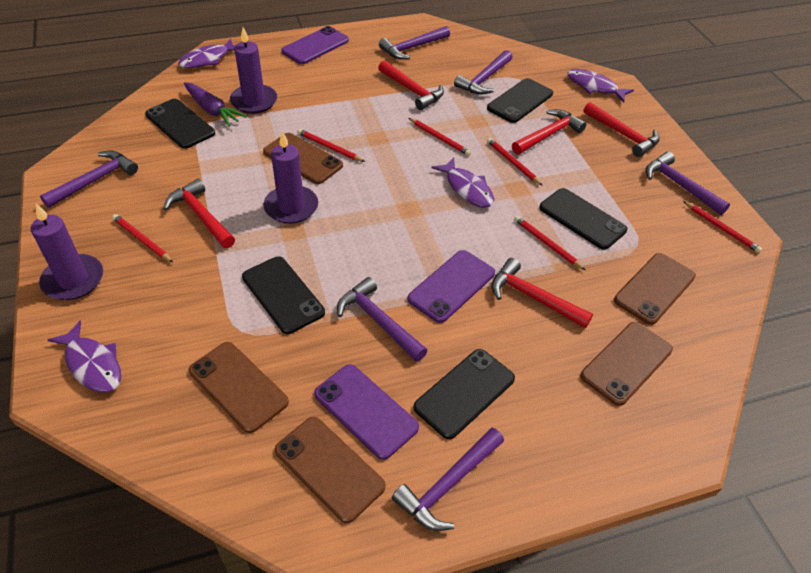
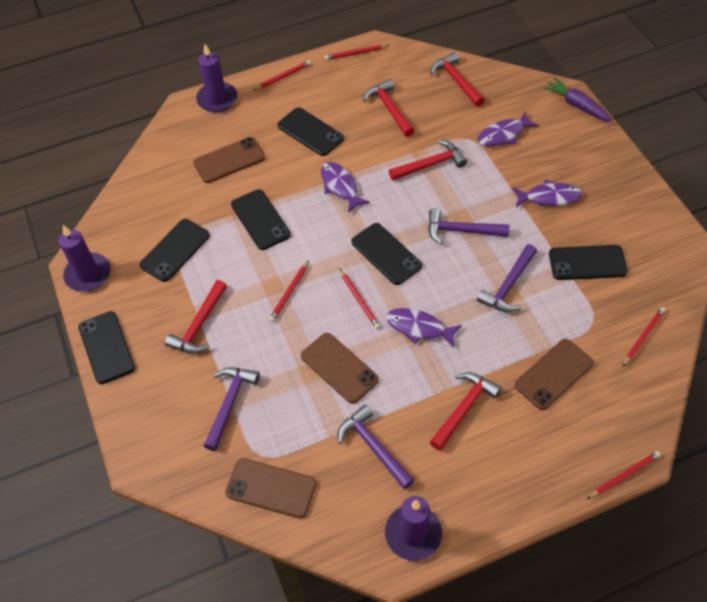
black phone: 5 -> 6
brown phone: 5 -> 4
purple hammer: 6 -> 4
purple phone: 3 -> 0

